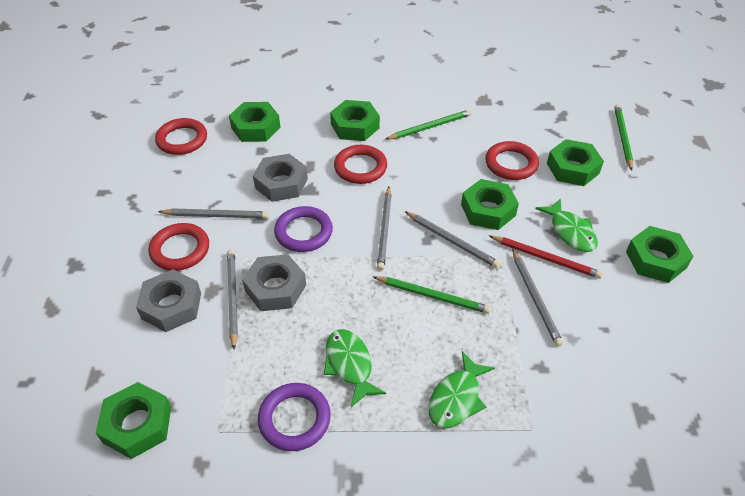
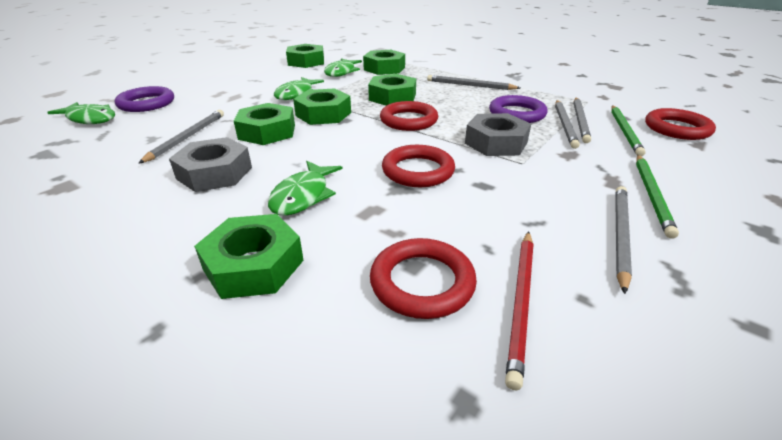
green fish: 3 -> 4
green pencil: 3 -> 2
grey nut: 3 -> 2

